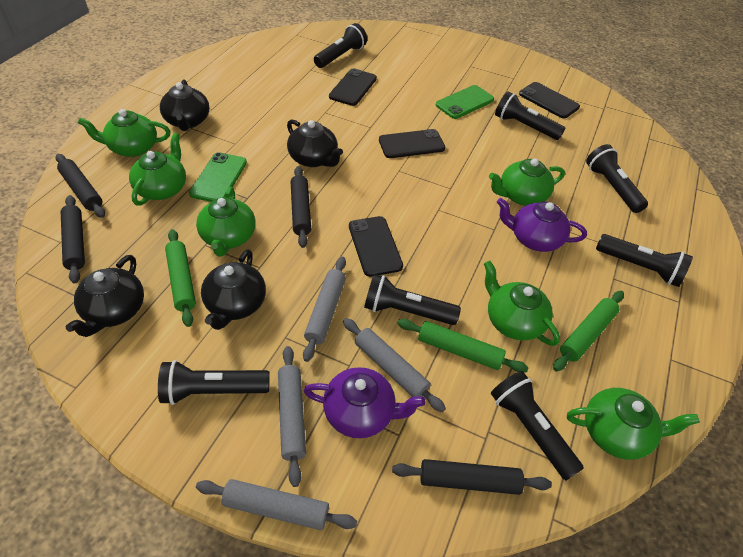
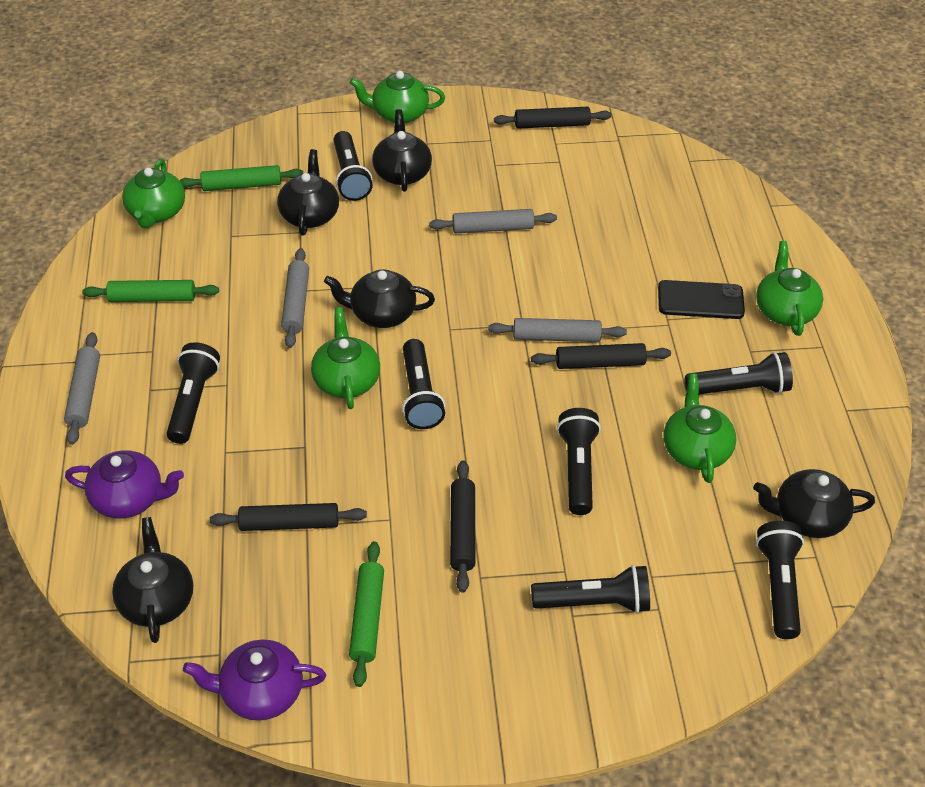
black phone: 4 -> 1
black teapot: 4 -> 5
green phone: 2 -> 0
green teapot: 6 -> 5

